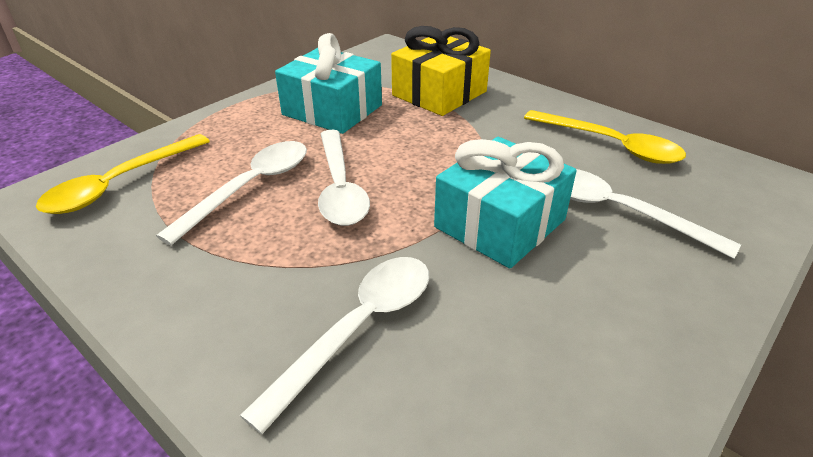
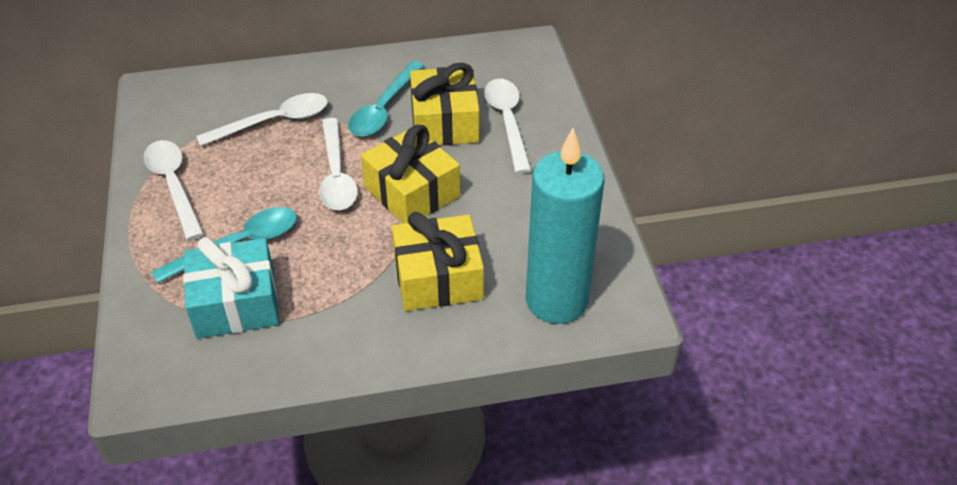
turquoise candle: 0 -> 1
turquoise gift: 2 -> 1
turquoise spoon: 0 -> 2
yellow gift: 1 -> 3
yellow spoon: 2 -> 0

